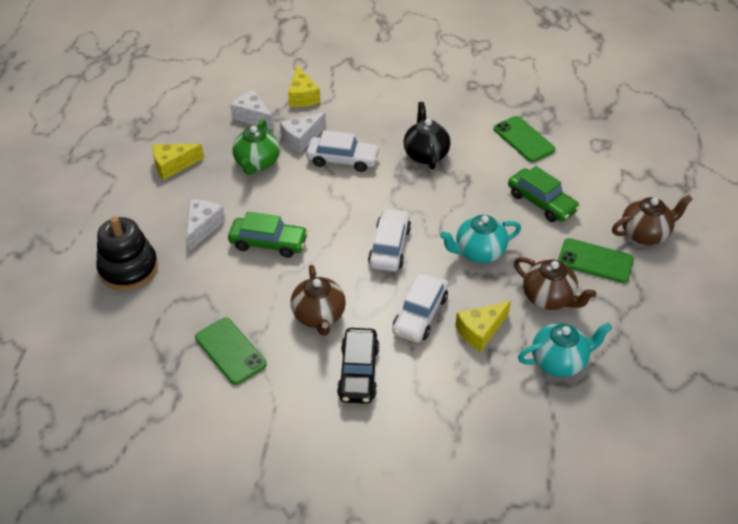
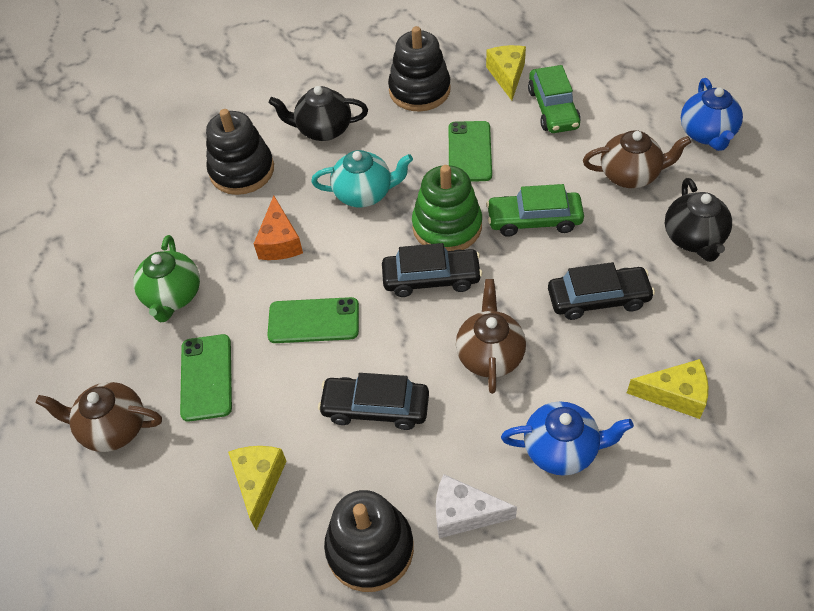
black car: 1 -> 3
black stacking toy: 1 -> 3
black teapot: 1 -> 2
blue teapot: 0 -> 2
green stacking toy: 0 -> 1
orange cheese: 0 -> 1
turquoise teapot: 2 -> 1
white car: 3 -> 0
white cheese: 3 -> 1

